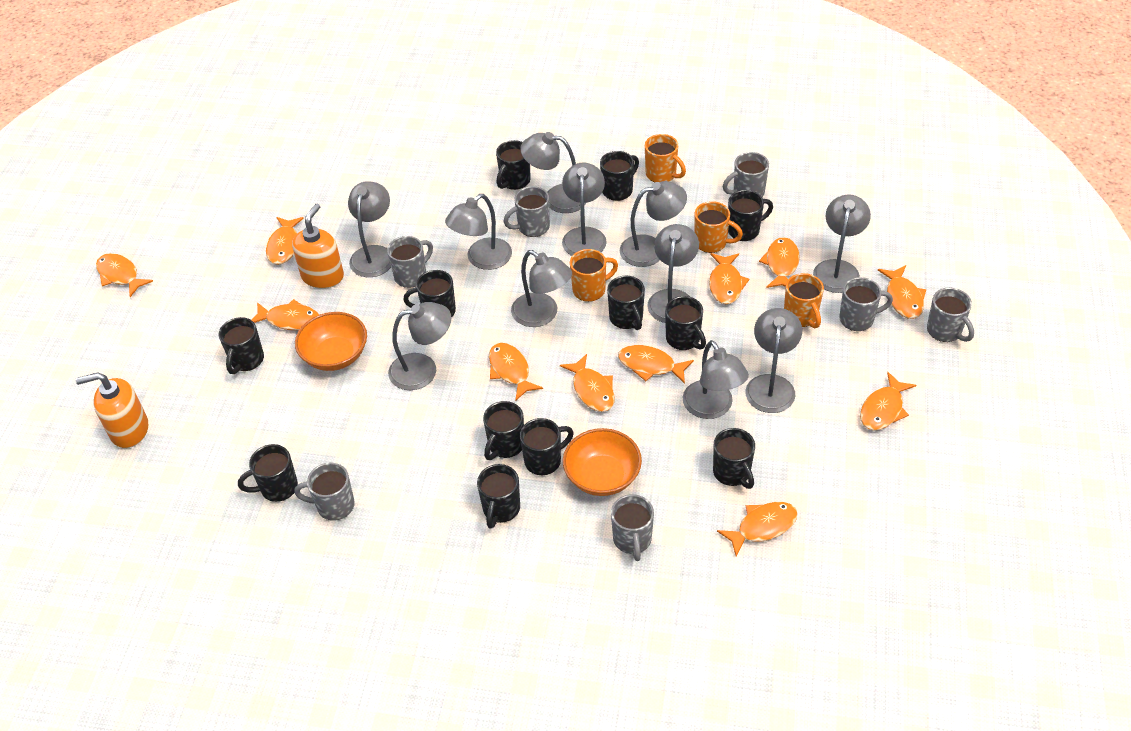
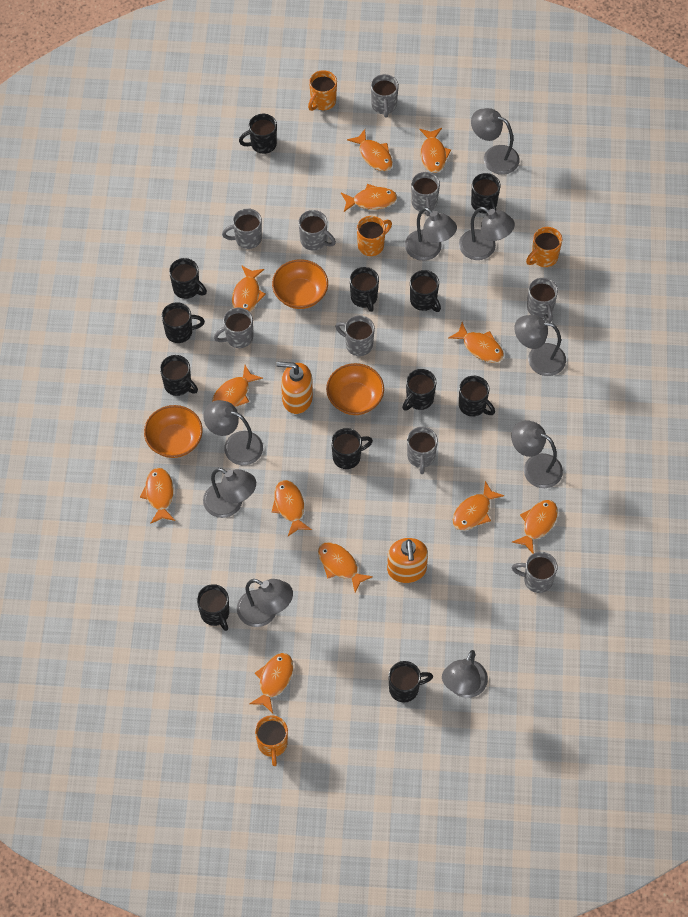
grey lamp: 11 -> 9
grey mug: 7 -> 9
orange bowl: 2 -> 3
orange fish: 11 -> 12

